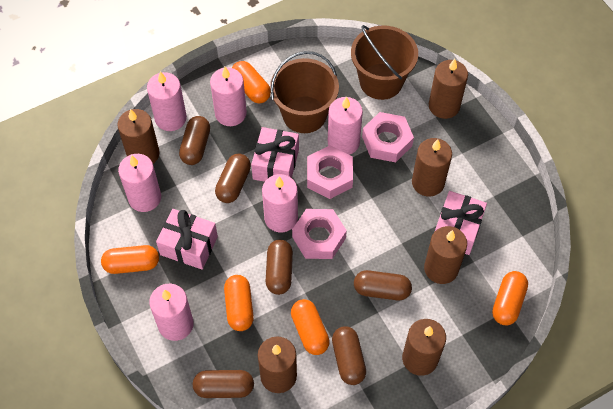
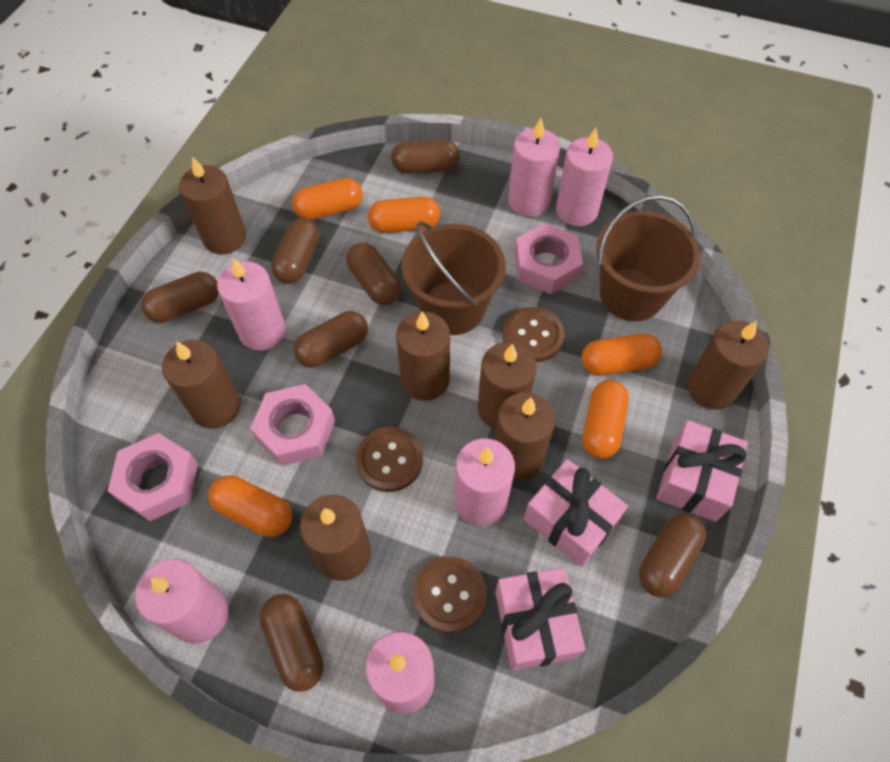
brown button: 0 -> 3
brown candle: 6 -> 7
brown capsule: 6 -> 7

